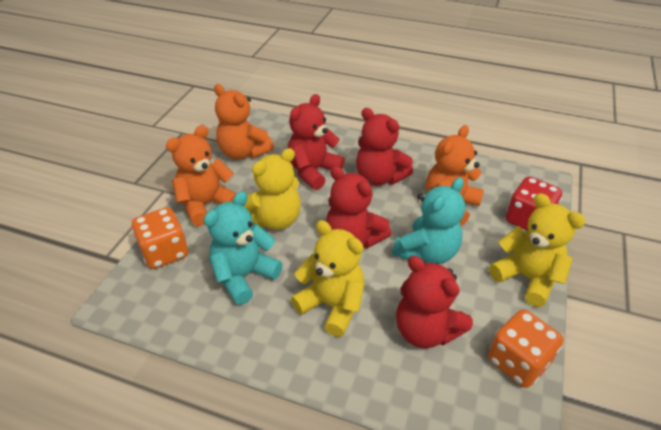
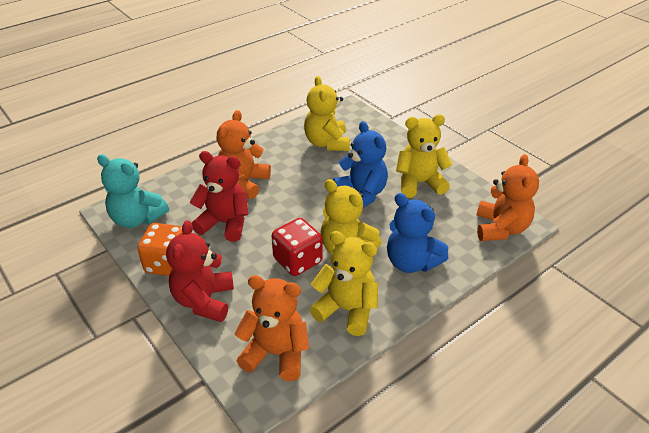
blue teddy bear: 0 -> 2
orange dice: 2 -> 1
red teddy bear: 4 -> 2
turquoise teddy bear: 2 -> 1
yellow teddy bear: 3 -> 4

